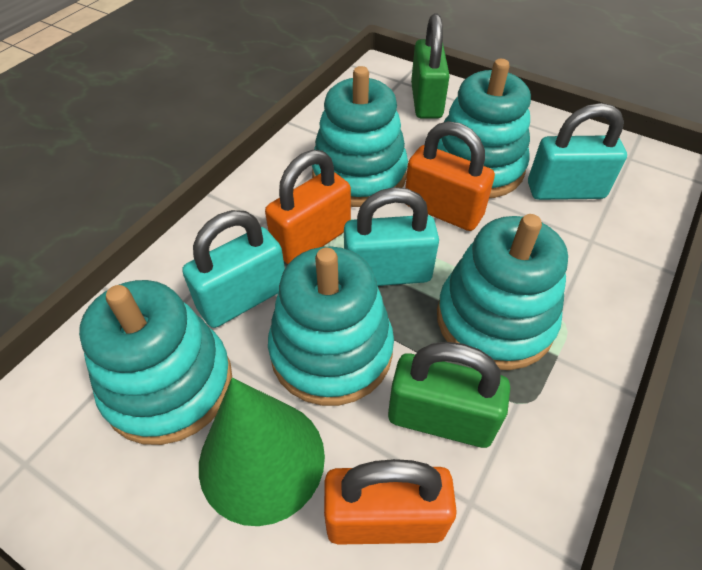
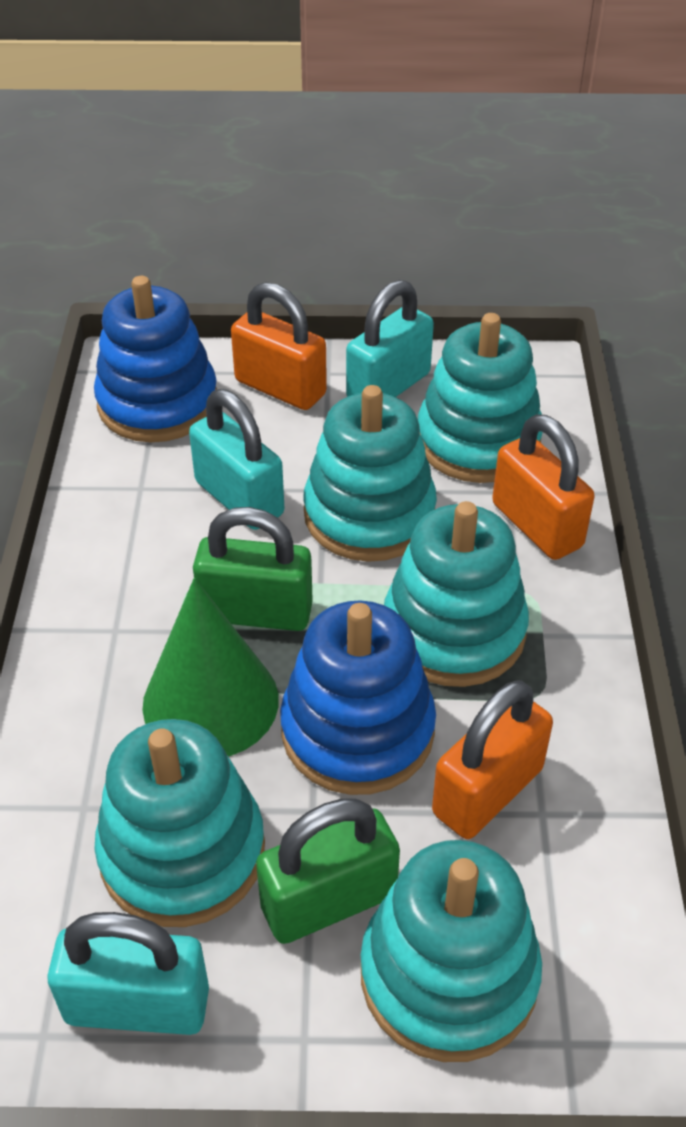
blue stacking toy: 0 -> 2

